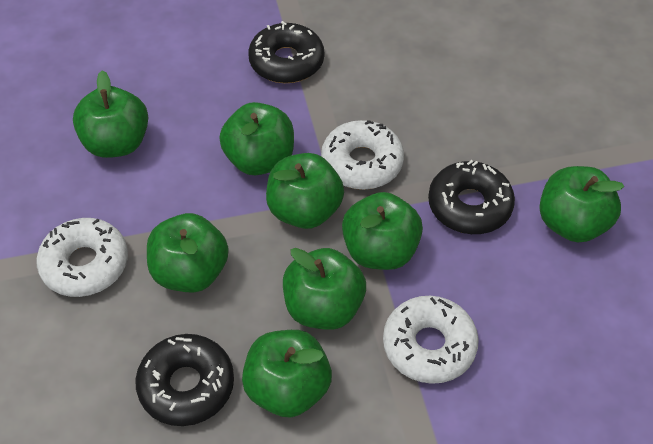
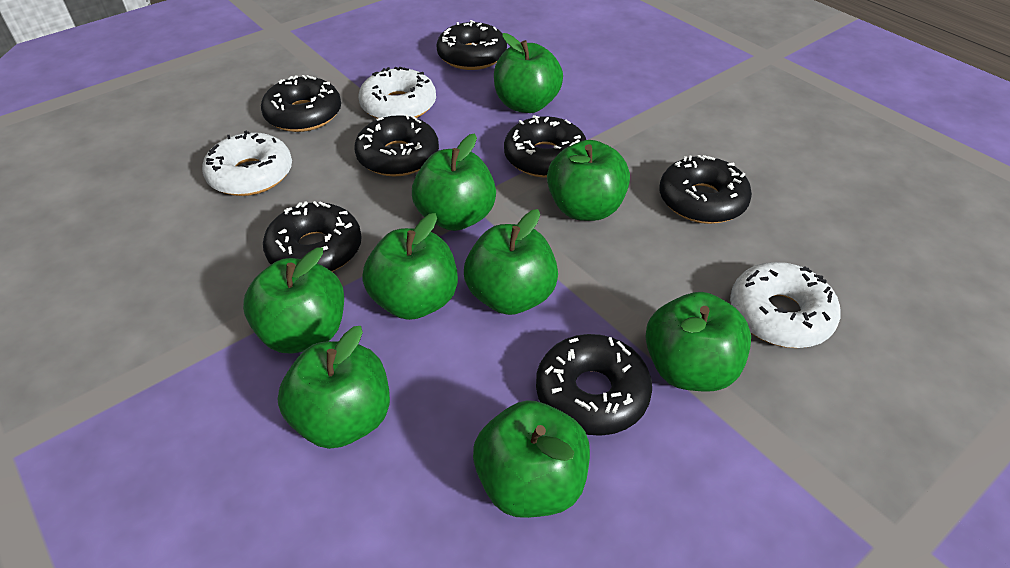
black donut: 3 -> 7
green apple: 8 -> 9

